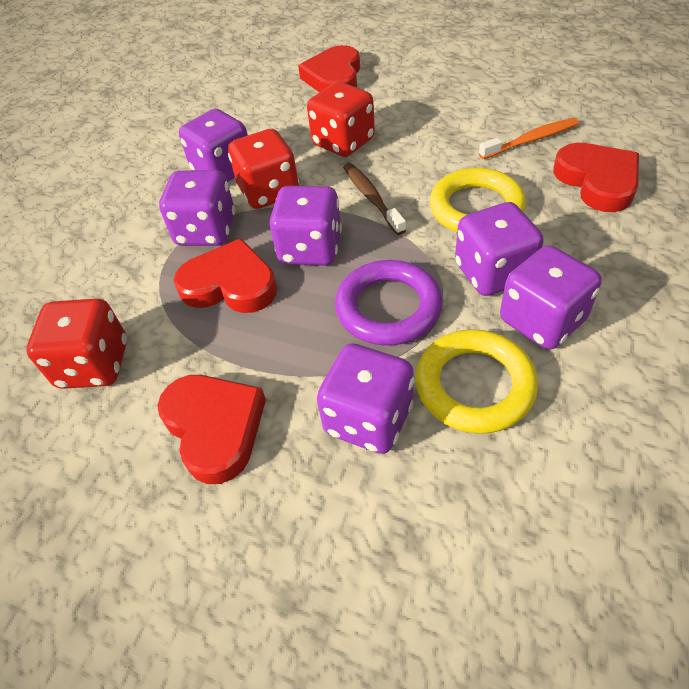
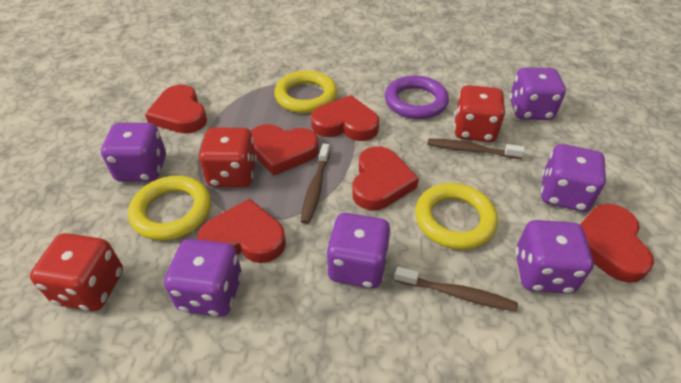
brown toothbrush: 1 -> 3
orange toothbrush: 1 -> 0
red heart: 4 -> 6
yellow ring: 2 -> 3

